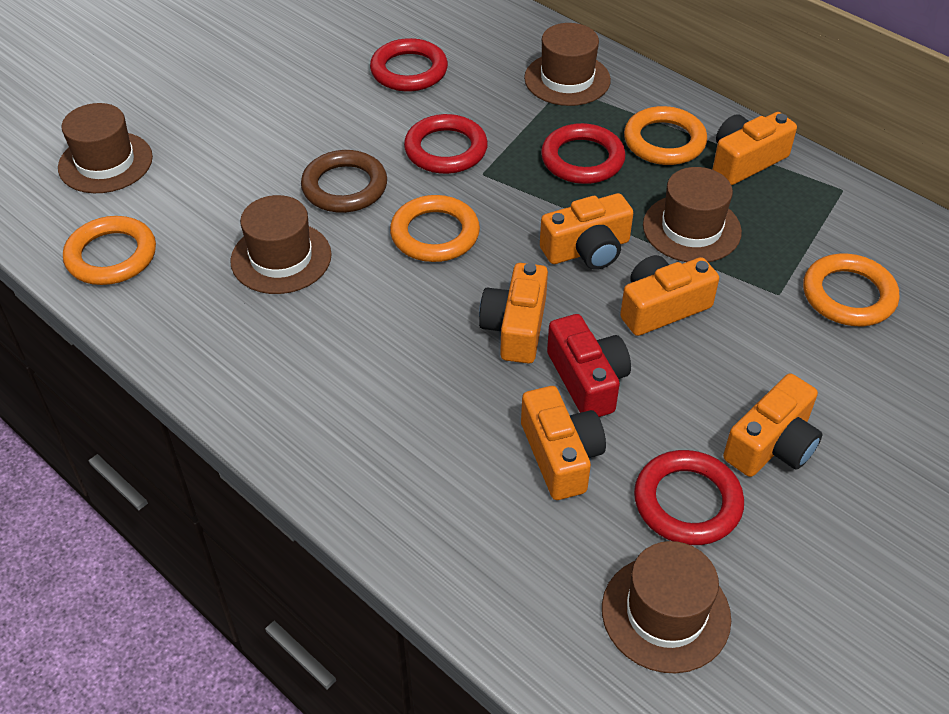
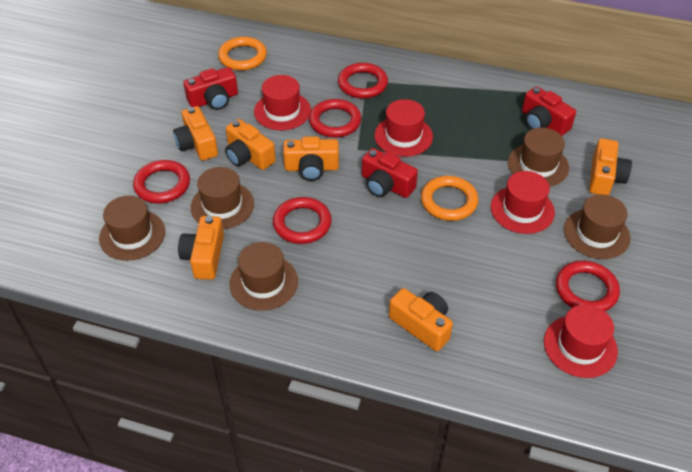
brown ring: 1 -> 0
orange ring: 4 -> 2
red camera: 1 -> 3
red hat: 0 -> 4
red ring: 4 -> 5

